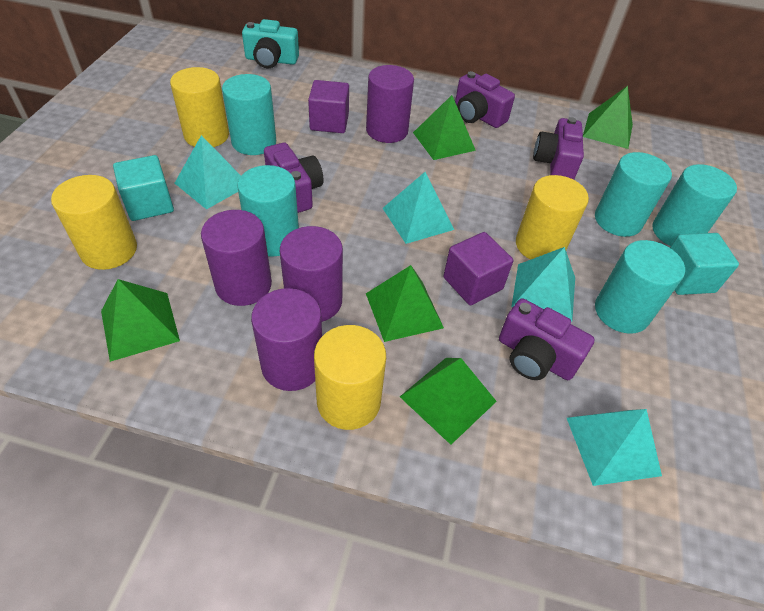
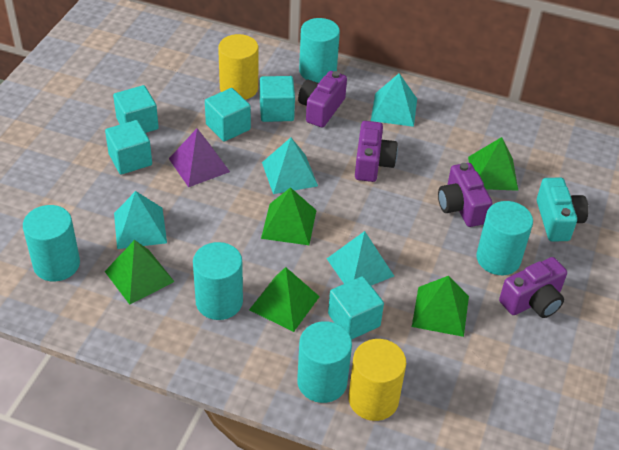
purple cube: 2 -> 0
purple cylinder: 4 -> 0
purple pyramid: 0 -> 1
turquoise cube: 2 -> 5
yellow cylinder: 4 -> 2

